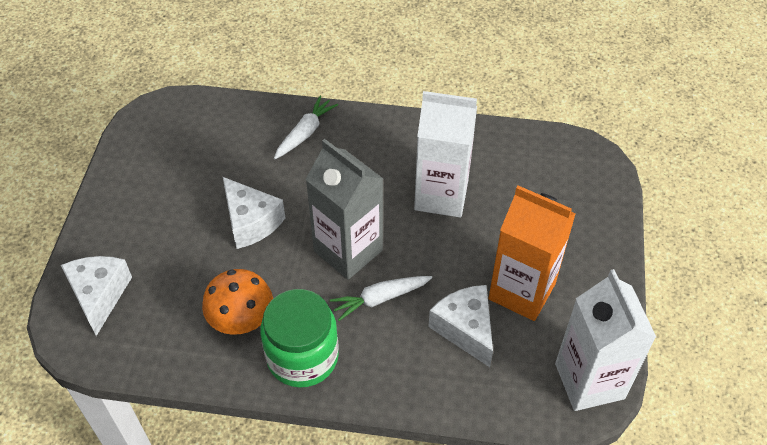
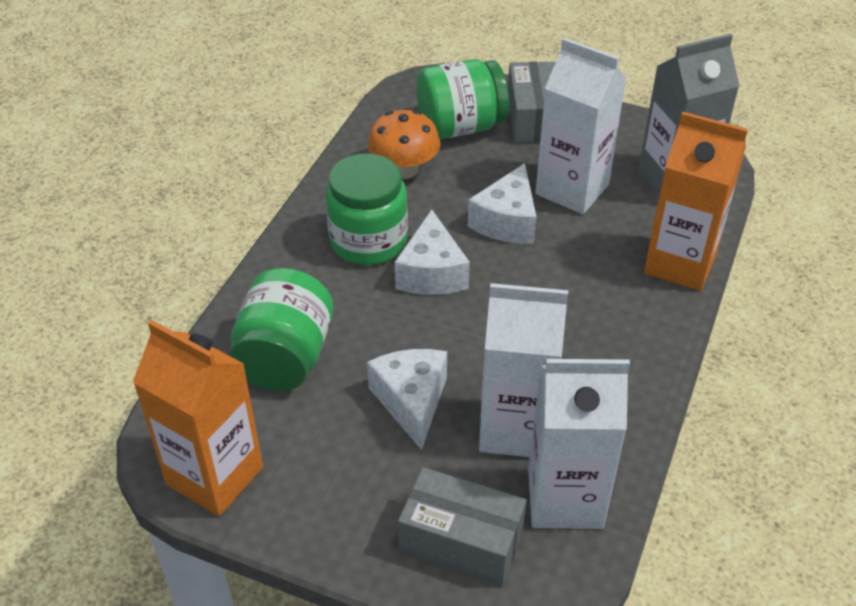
green jar: 1 -> 3
grey box: 0 -> 2
orange carton: 1 -> 2
white carrot: 2 -> 0
white carton: 2 -> 3

